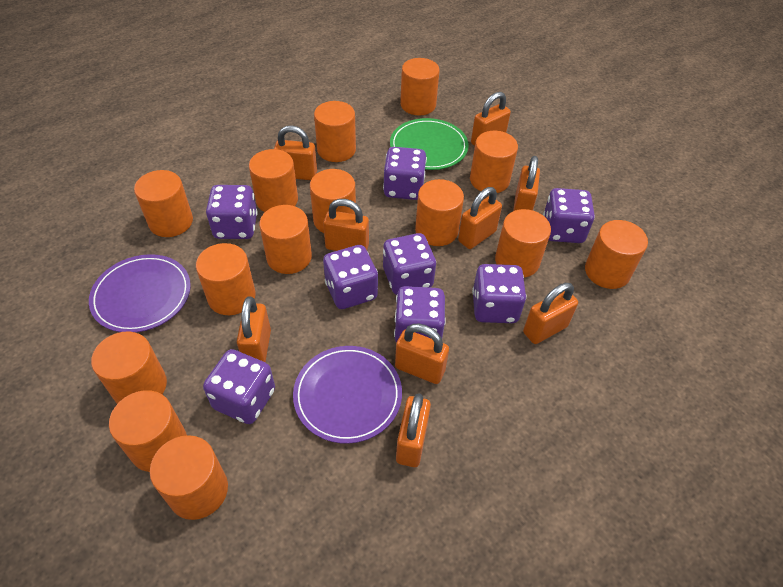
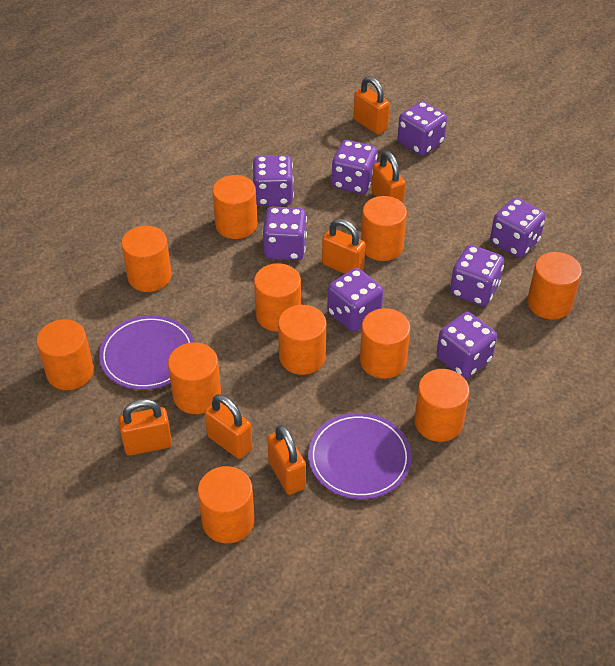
green plate: 1 -> 0
orange cylinder: 14 -> 11
orange padlock: 9 -> 6

